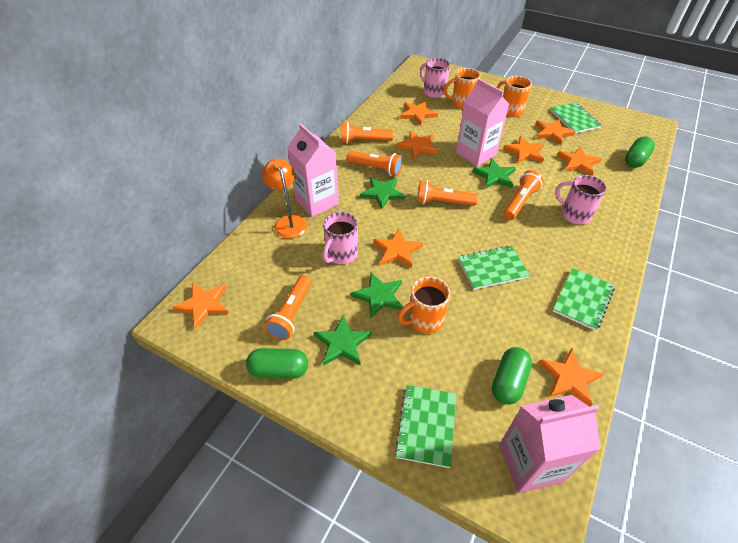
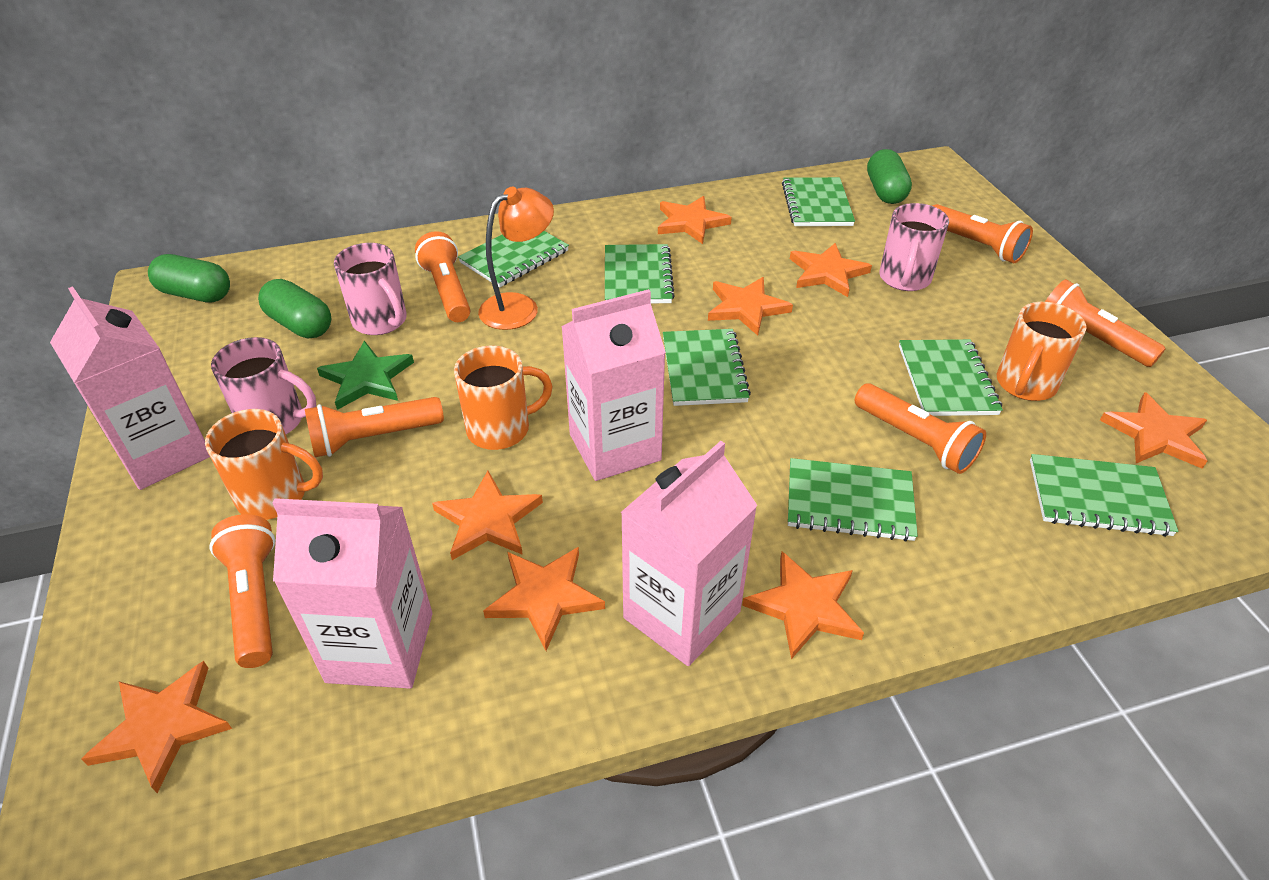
green notebook: 4 -> 7
green star: 4 -> 1
orange flashlight: 5 -> 6
pink carton: 3 -> 4

